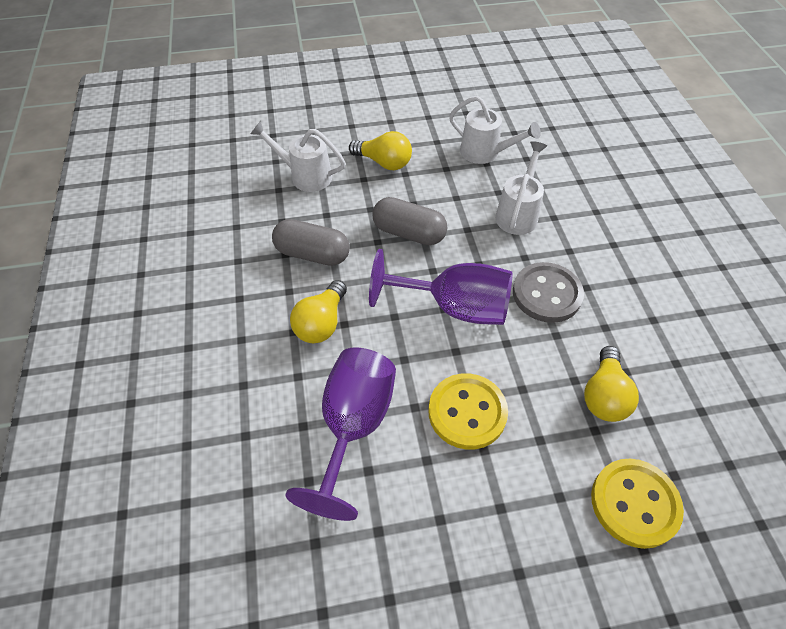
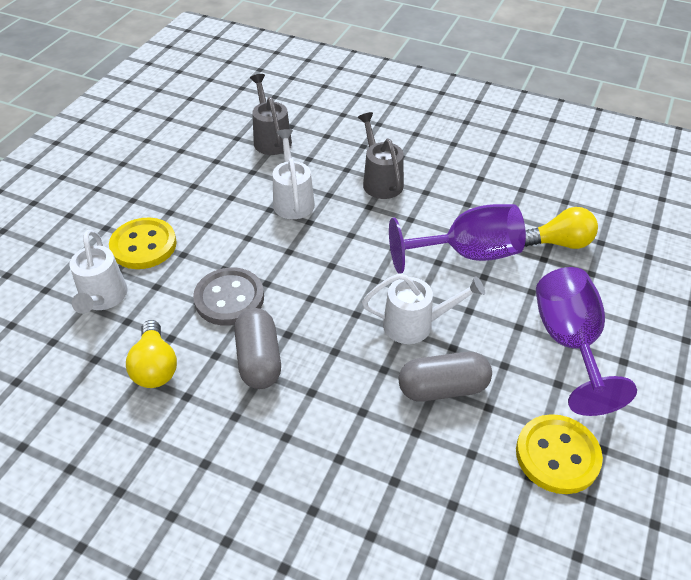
grey watering can: 0 -> 2
yellow light bulb: 3 -> 2

